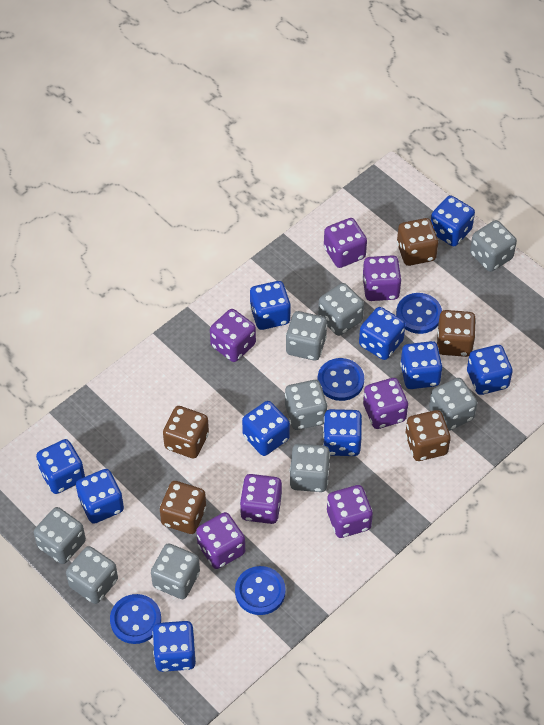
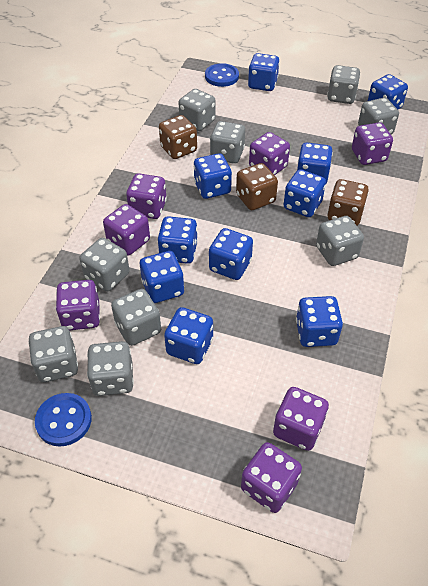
blue button: 4 -> 2
brown dice: 5 -> 3

